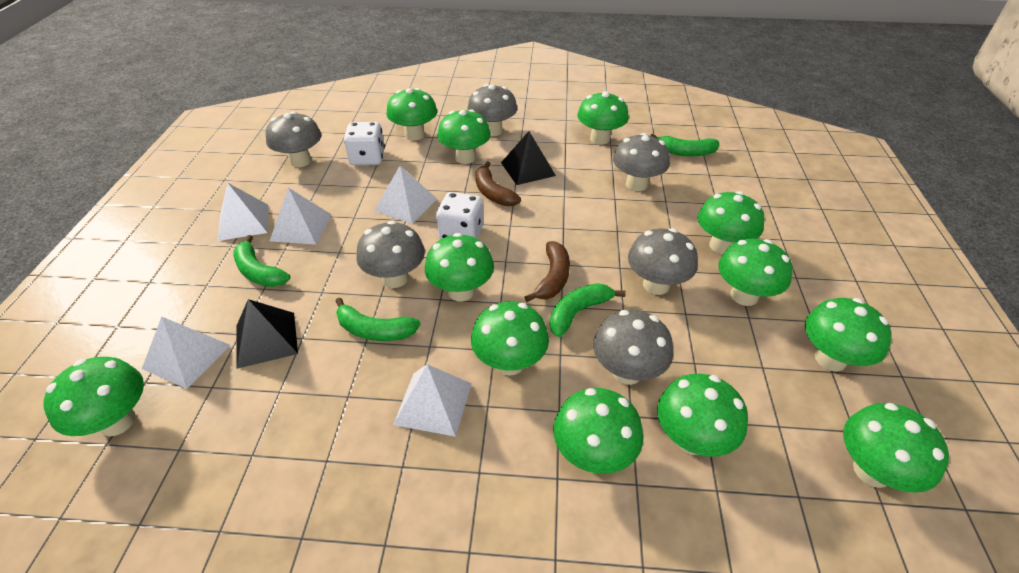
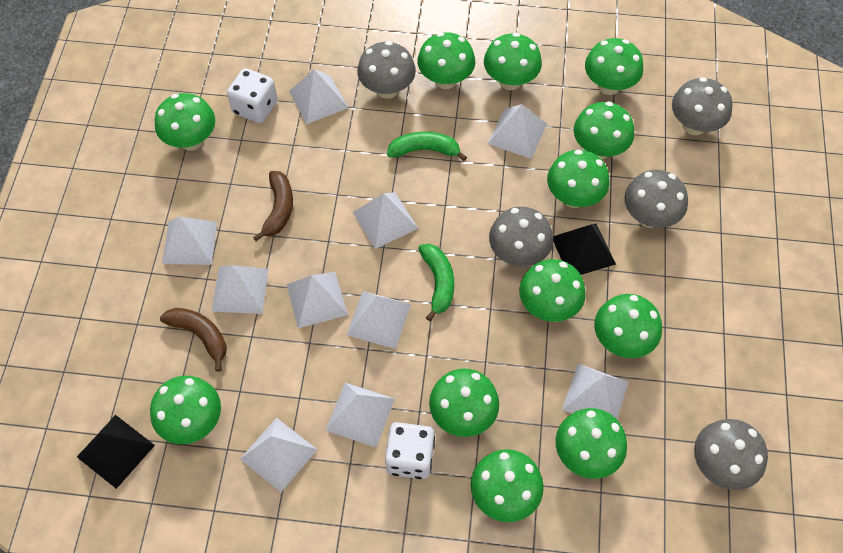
green banana: 4 -> 2
grey mushroom: 6 -> 5
white pyramid: 5 -> 10

